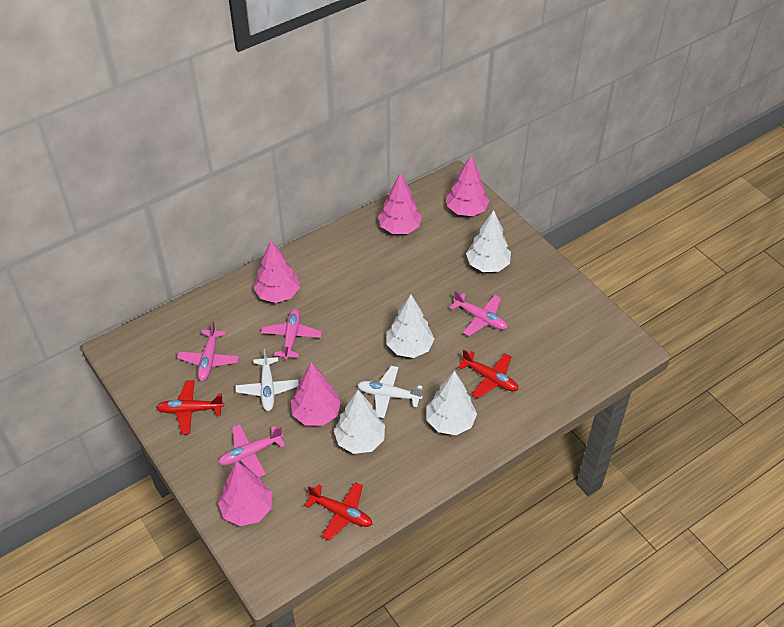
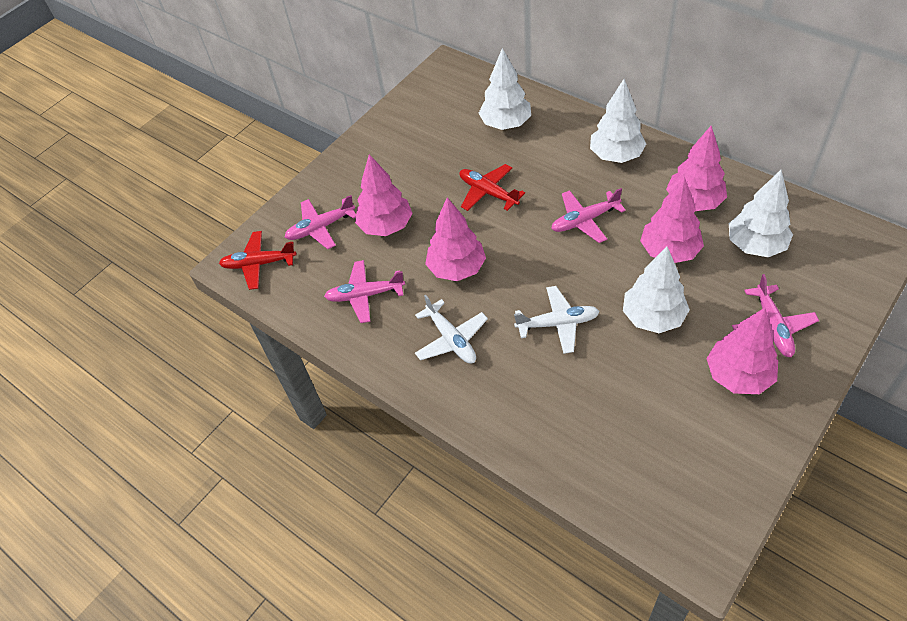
red plane: 3 -> 2

